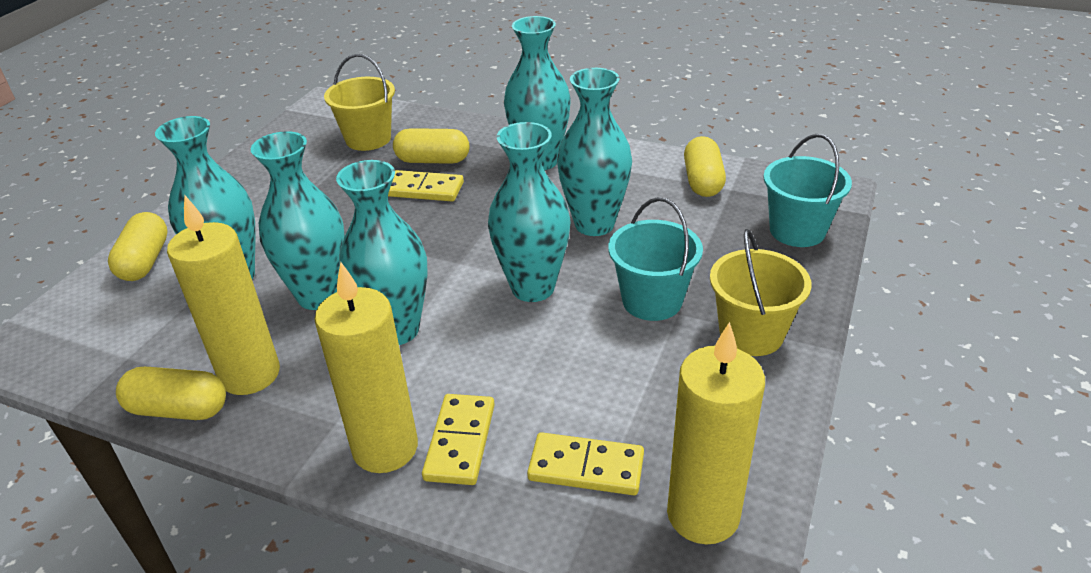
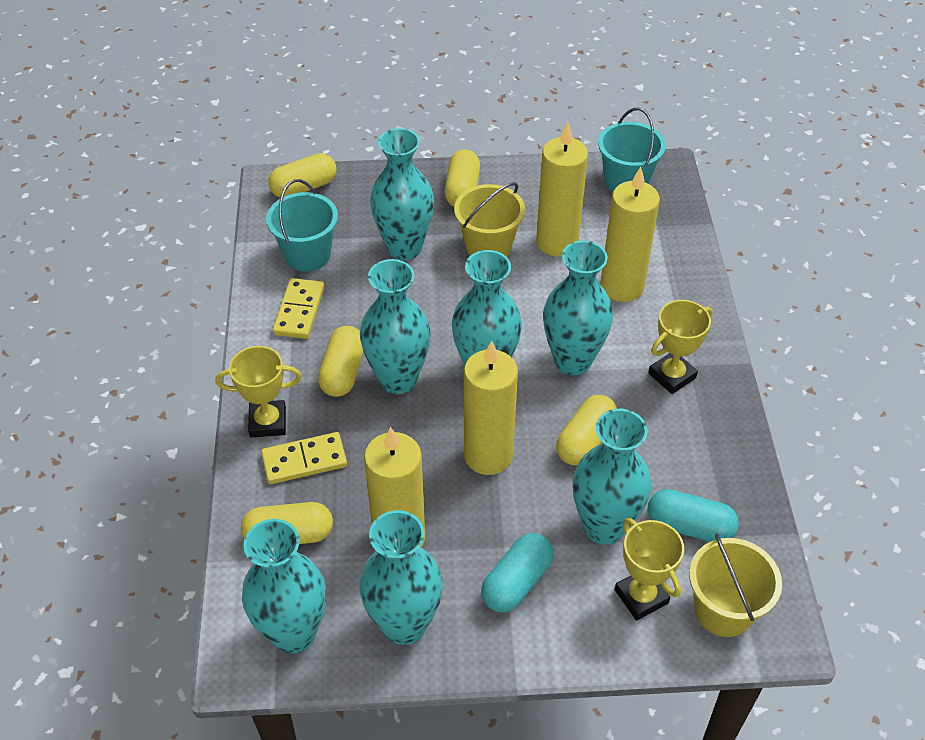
turquoise capsule: 0 -> 2
turquoise vase: 6 -> 7
yellow candle: 3 -> 4
yellow capsule: 4 -> 5
yellow domino: 3 -> 2
yellow trophy: 0 -> 3

